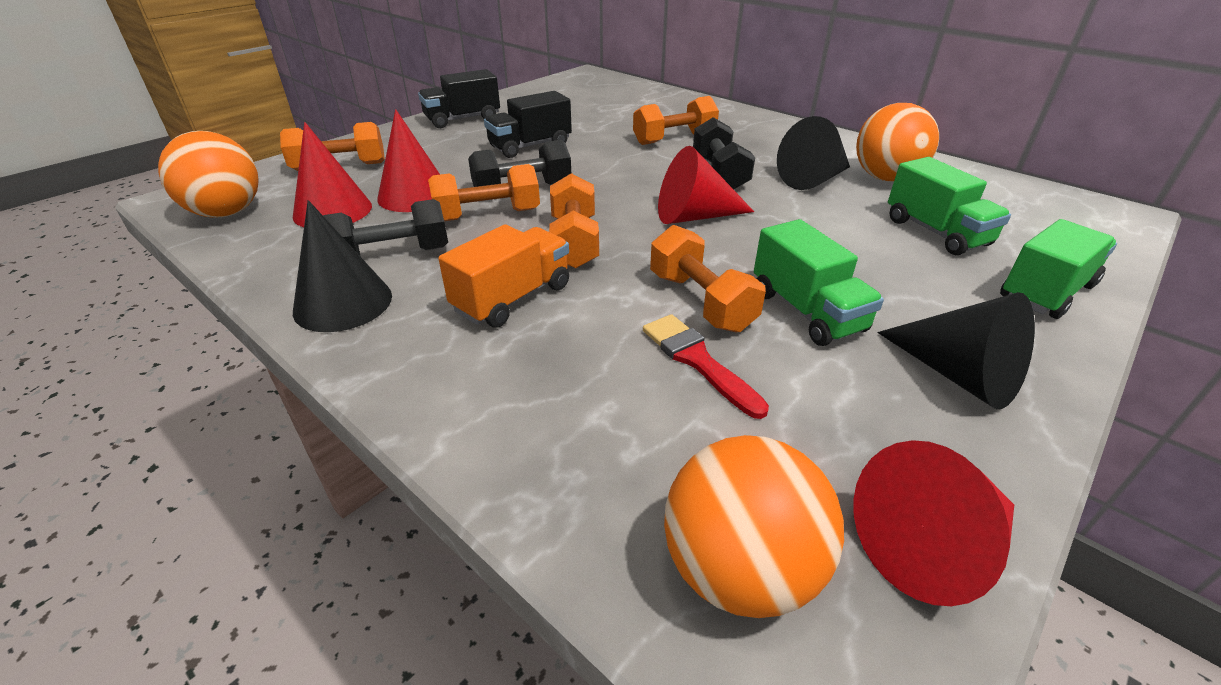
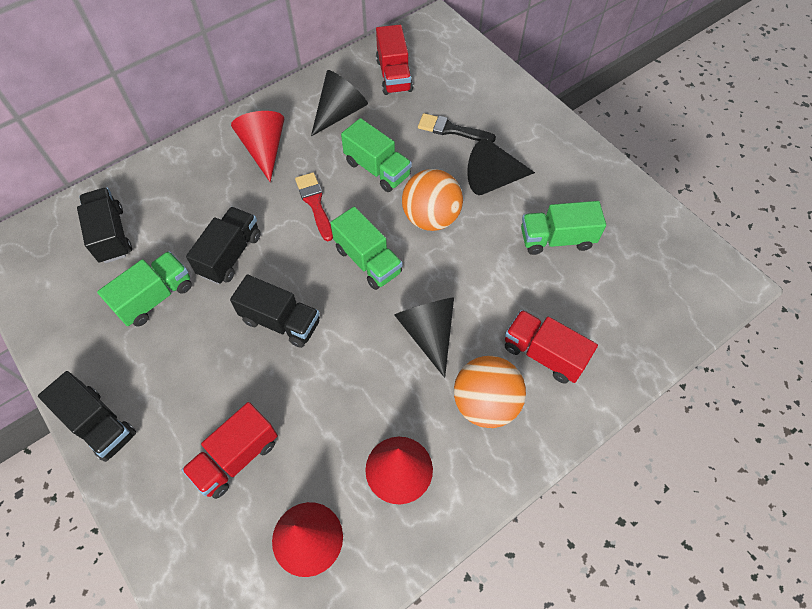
black brush: 0 -> 1
black dumbbell: 3 -> 0
black truck: 2 -> 4
green truck: 3 -> 4
orange ball: 3 -> 2
orange dumbbell: 5 -> 0
orange truck: 1 -> 0
red cone: 4 -> 3
red truck: 0 -> 3

